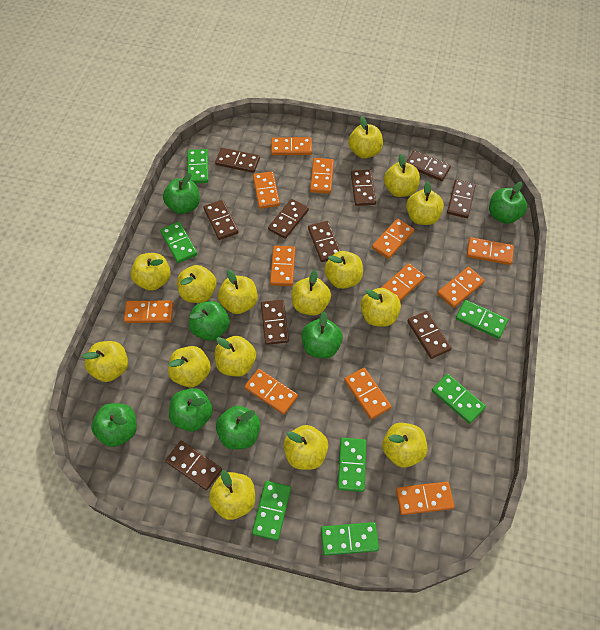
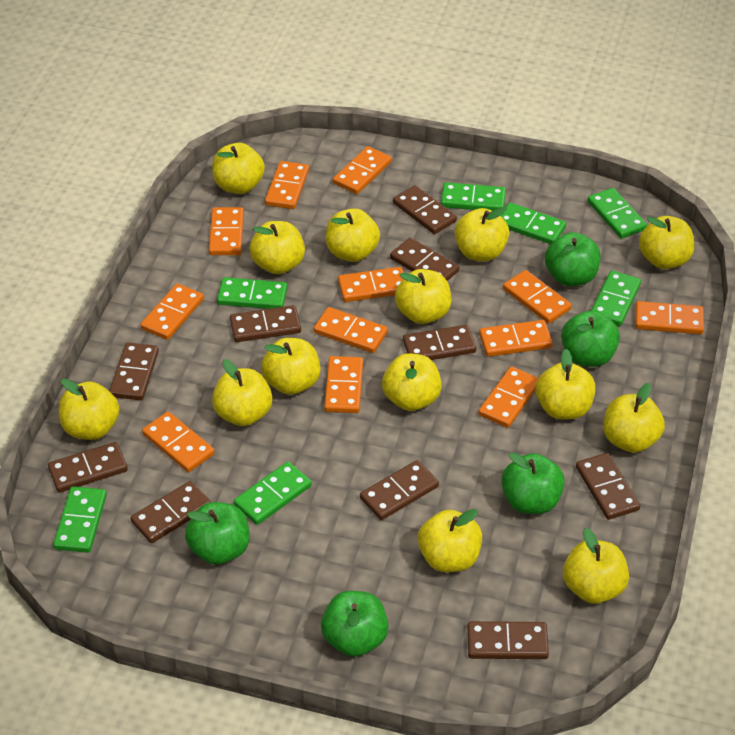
green apple: 7 -> 5
yellow apple: 15 -> 14

